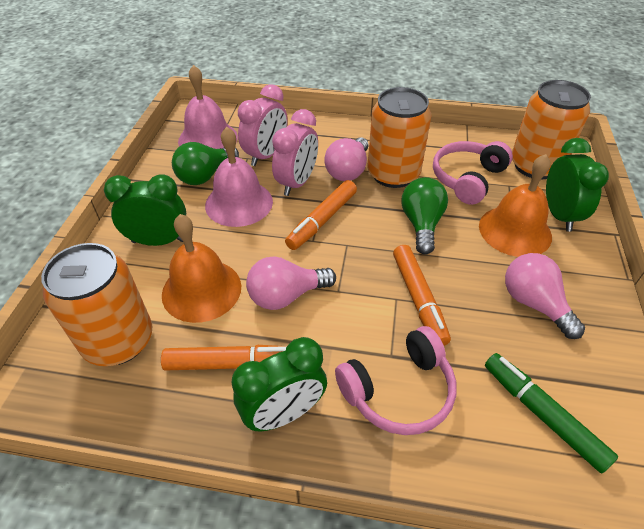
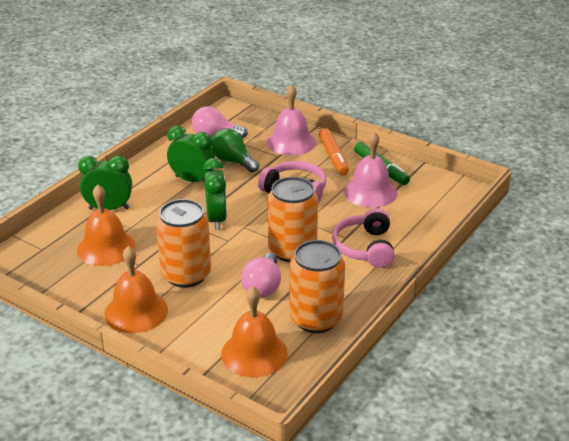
green light bulb: 2 -> 1
orange bell: 2 -> 3
orange marker: 3 -> 1
pink clock: 2 -> 0
pink light bulb: 3 -> 2

